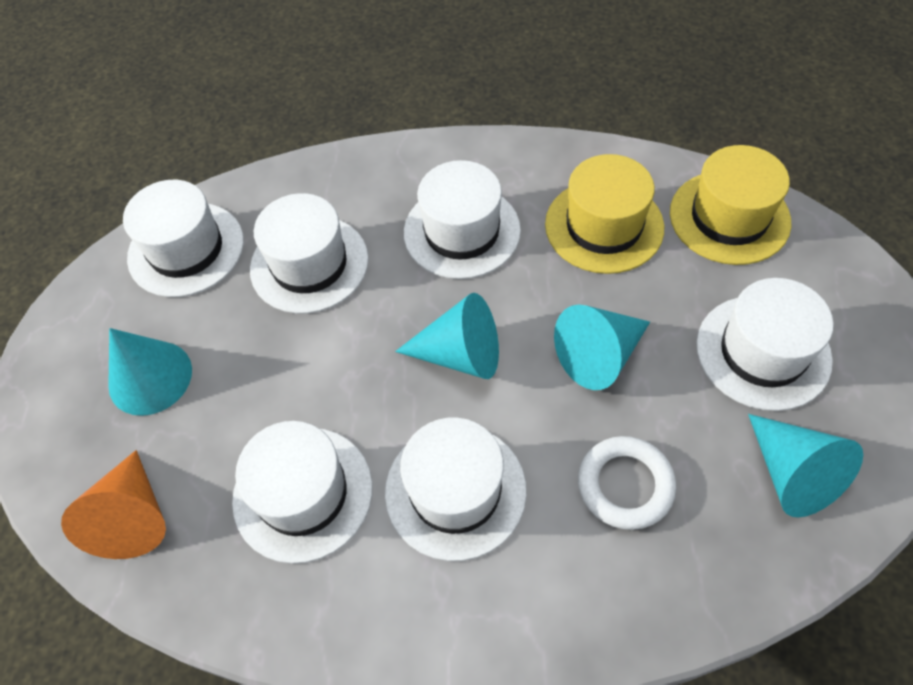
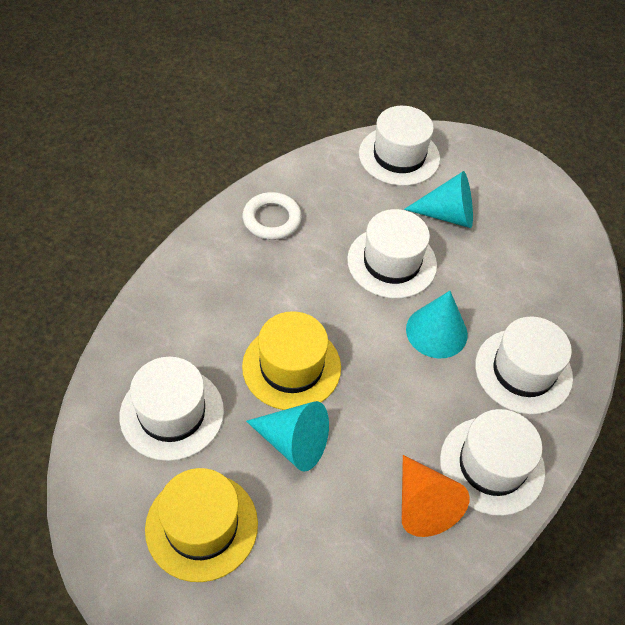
turquoise cone: 4 -> 3
white hat: 6 -> 5

